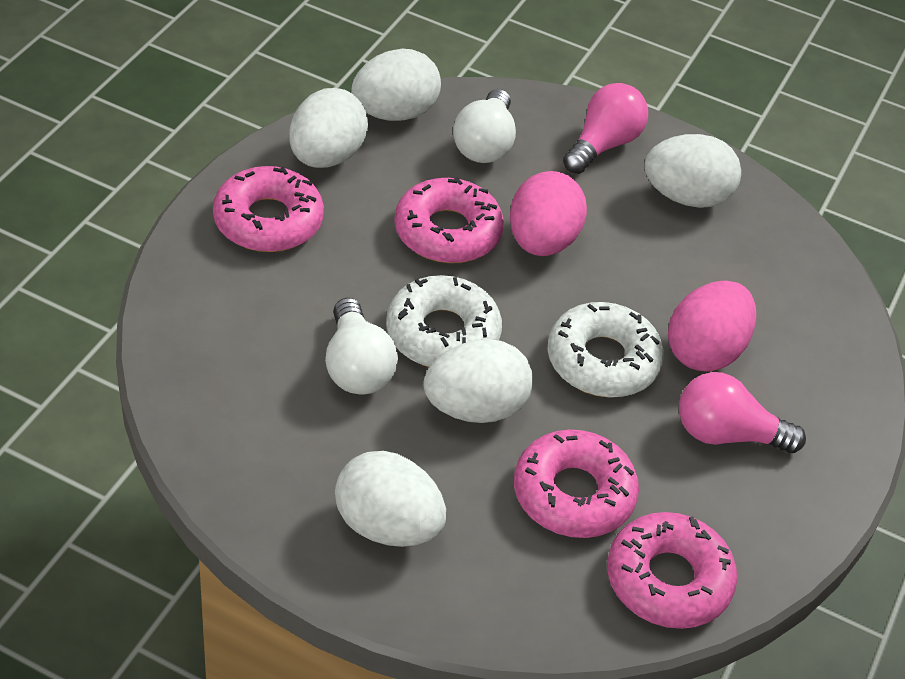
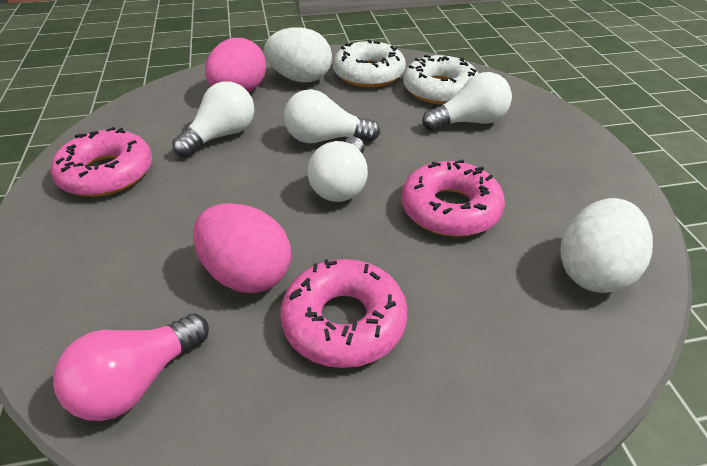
pink donut: 4 -> 3
pink light bulb: 2 -> 1
white egg: 5 -> 2
white light bulb: 2 -> 4

